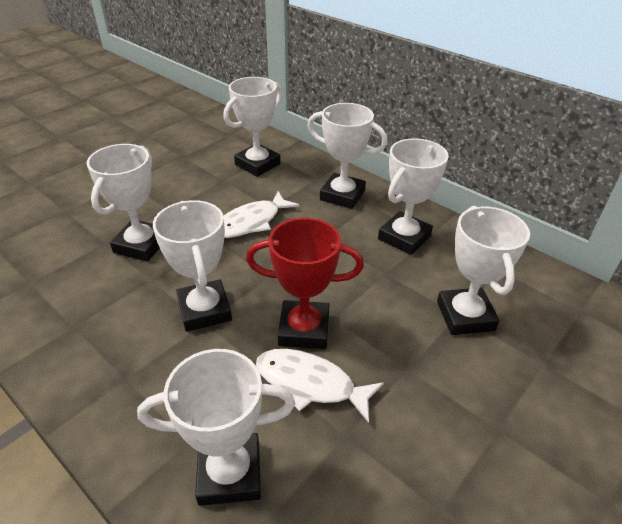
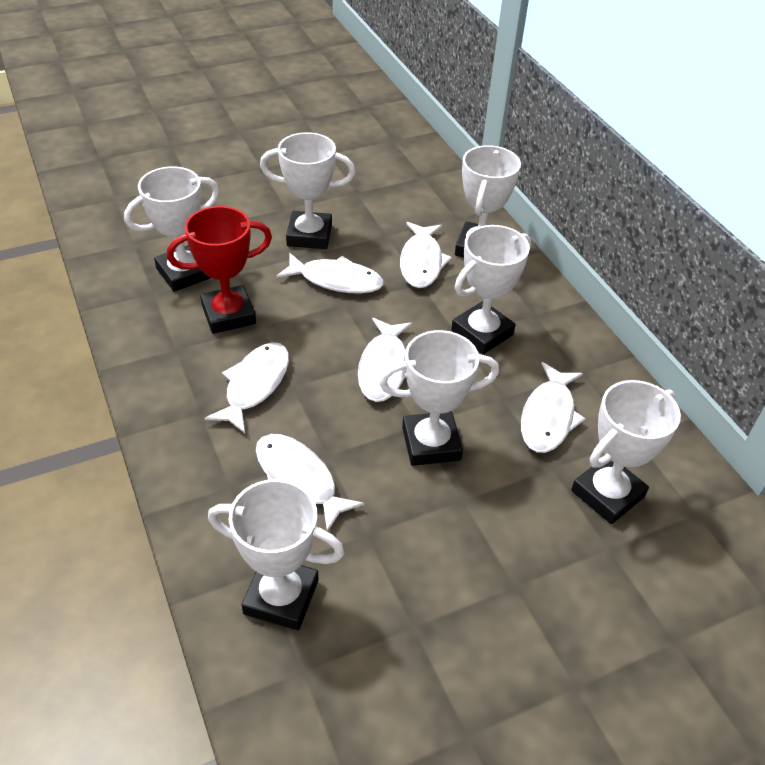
white fish: 2 -> 6

